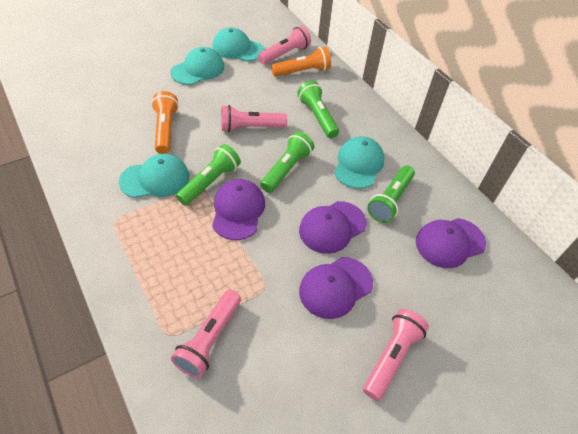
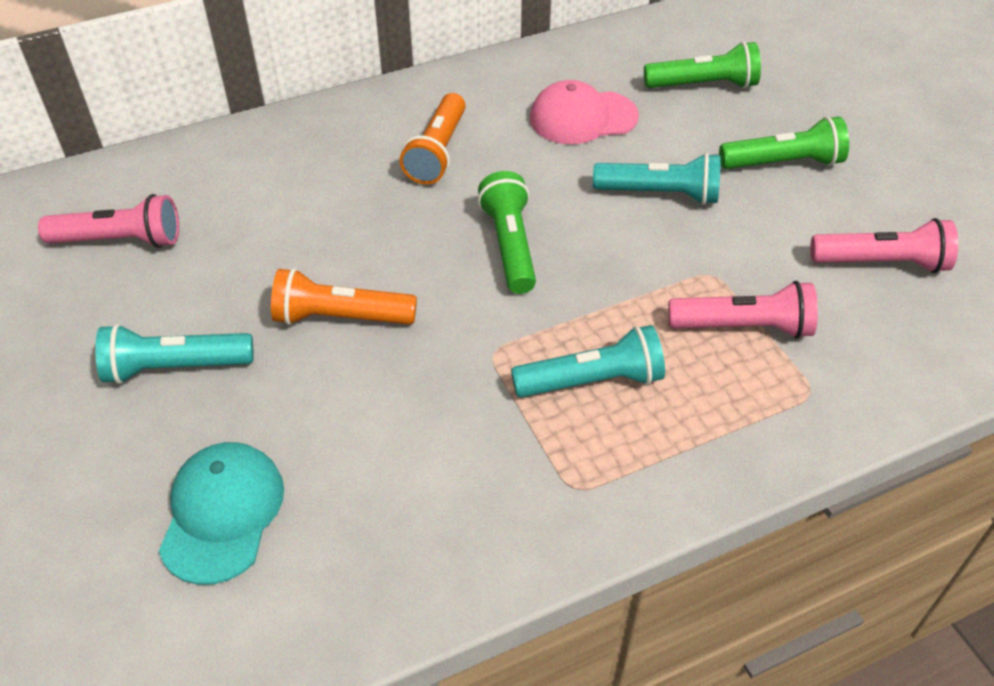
green flashlight: 4 -> 3
pink cap: 0 -> 1
pink flashlight: 4 -> 3
purple cap: 4 -> 0
turquoise cap: 4 -> 1
turquoise flashlight: 0 -> 3

